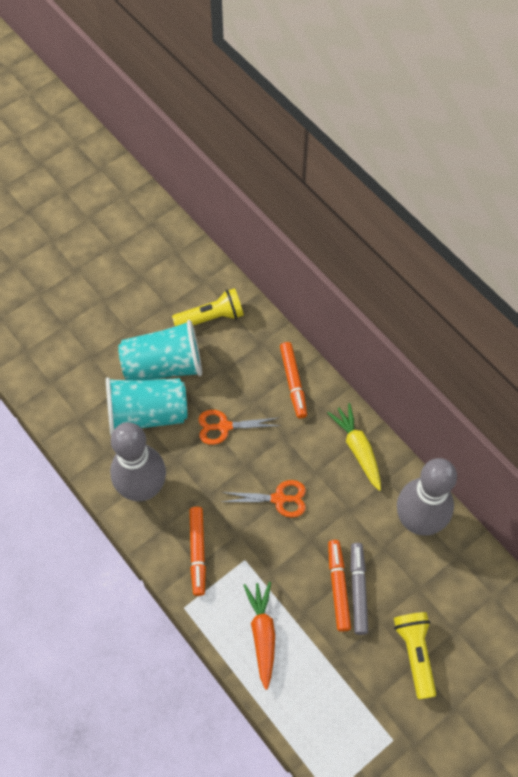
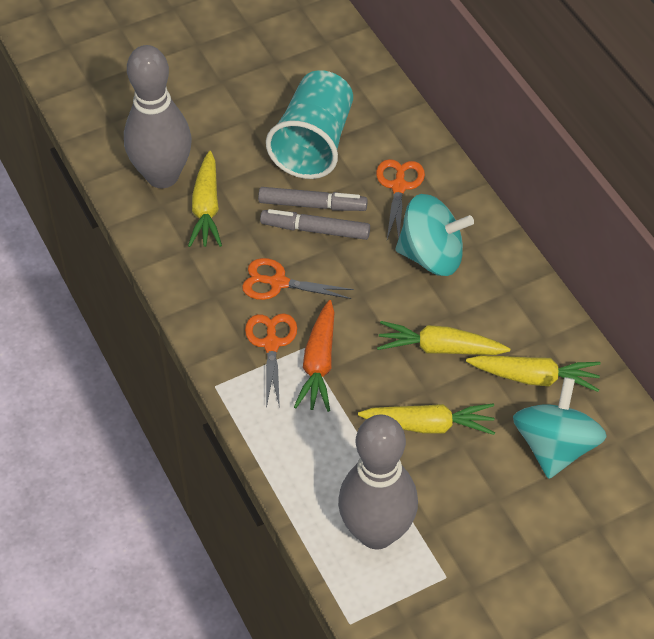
grey marker: 1 -> 2
orange marker: 3 -> 0
orange scissors: 2 -> 3
turquoise cup: 2 -> 1
turquoise spinning top: 0 -> 2
yellow carrot: 1 -> 4
yellow flashlight: 2 -> 0

